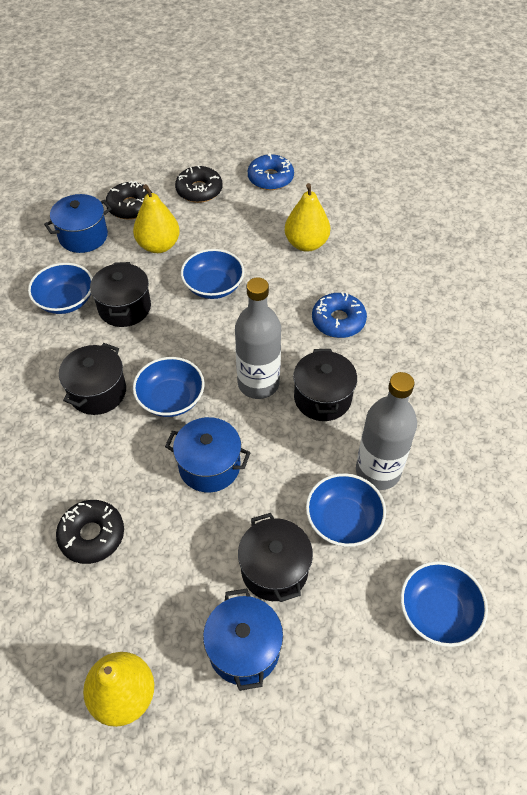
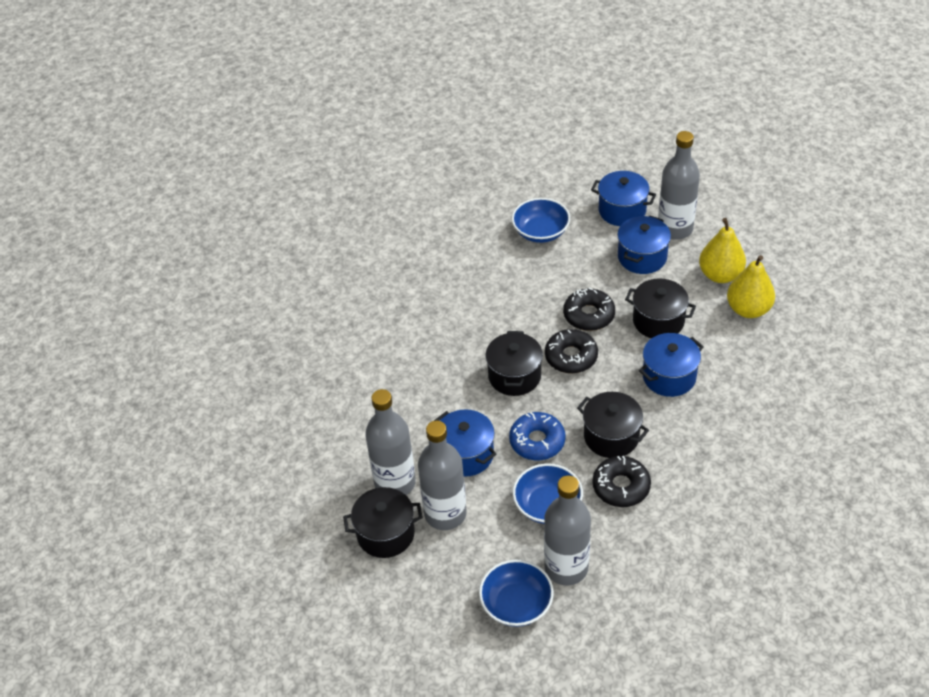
blue bowl: 5 -> 3
blue donut: 2 -> 1
blue pot: 3 -> 4
grey bottle: 2 -> 4
yellow pear: 3 -> 2

